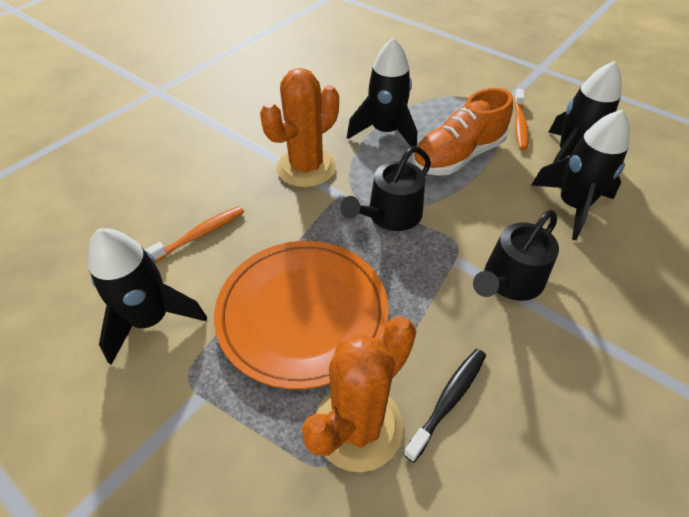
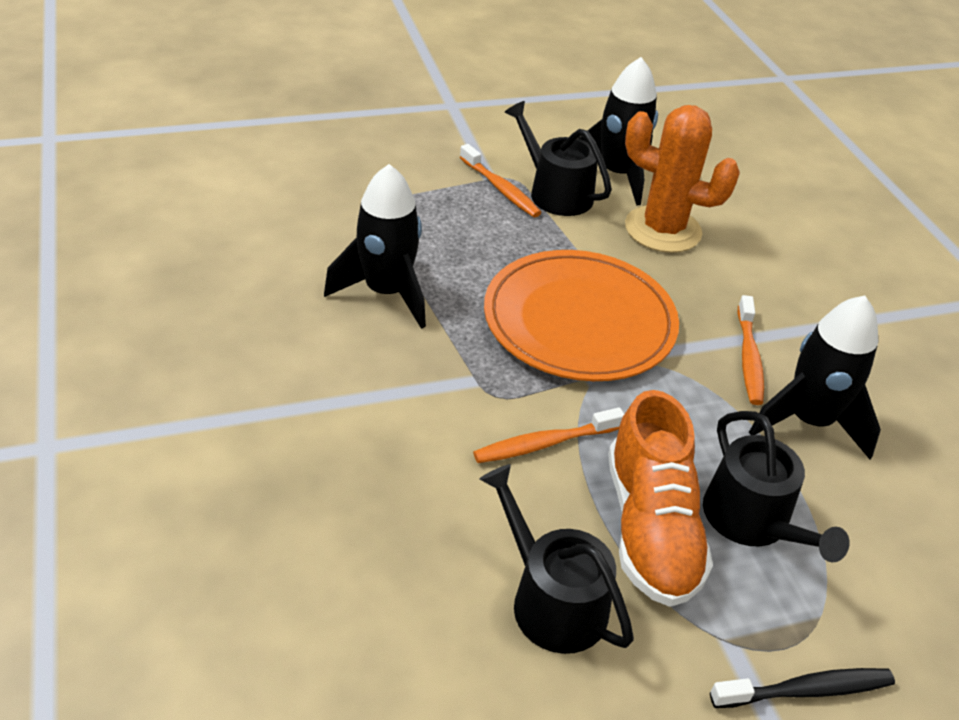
black rocket: 4 -> 3
black watering can: 2 -> 3
orange cactus: 2 -> 1
orange toothbrush: 2 -> 3

